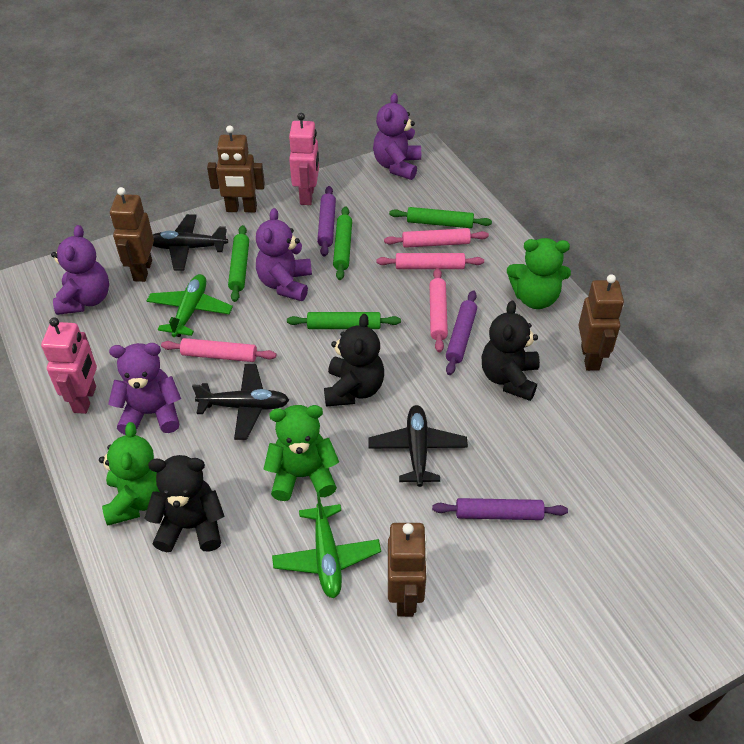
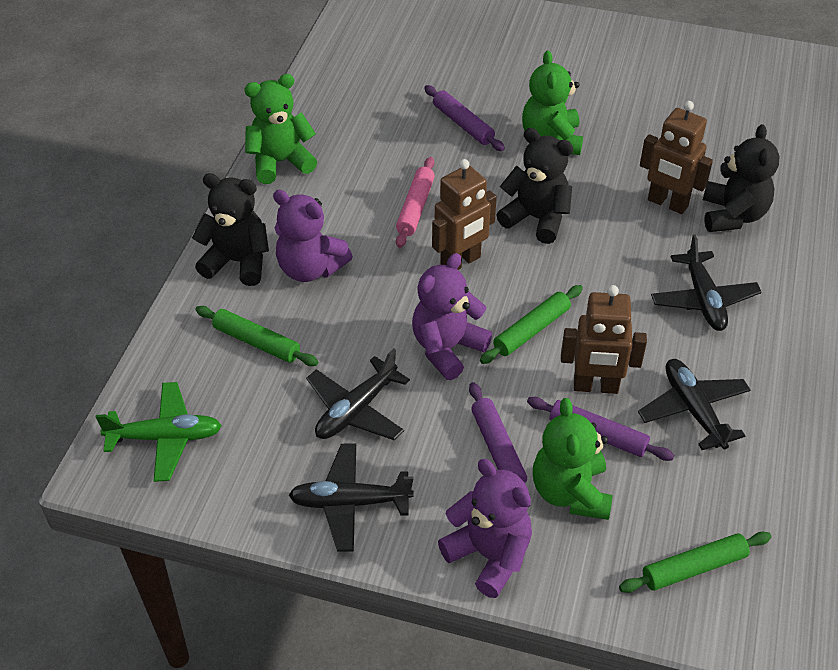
black plane: 3 -> 4
brown robot: 4 -> 3
green plane: 2 -> 1
green rolling pin: 4 -> 3
pink robot: 2 -> 0
pink rolling pin: 4 -> 1
purple teddy bear: 4 -> 3

